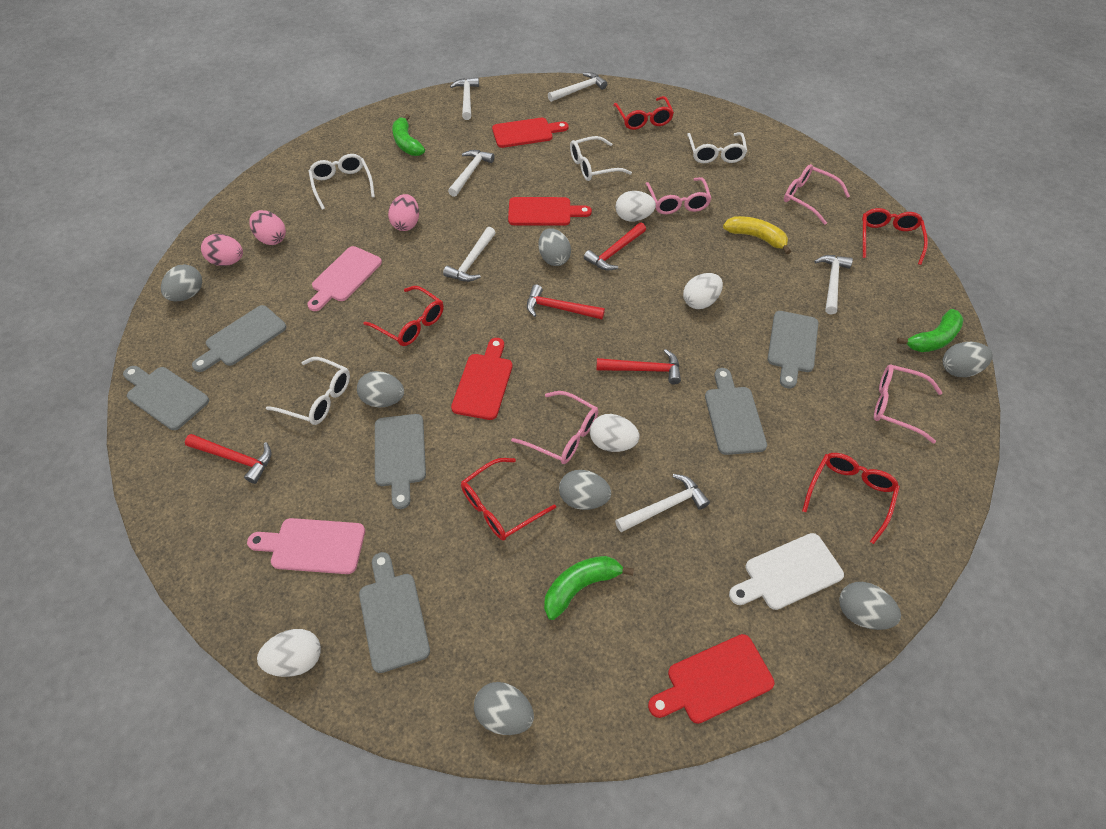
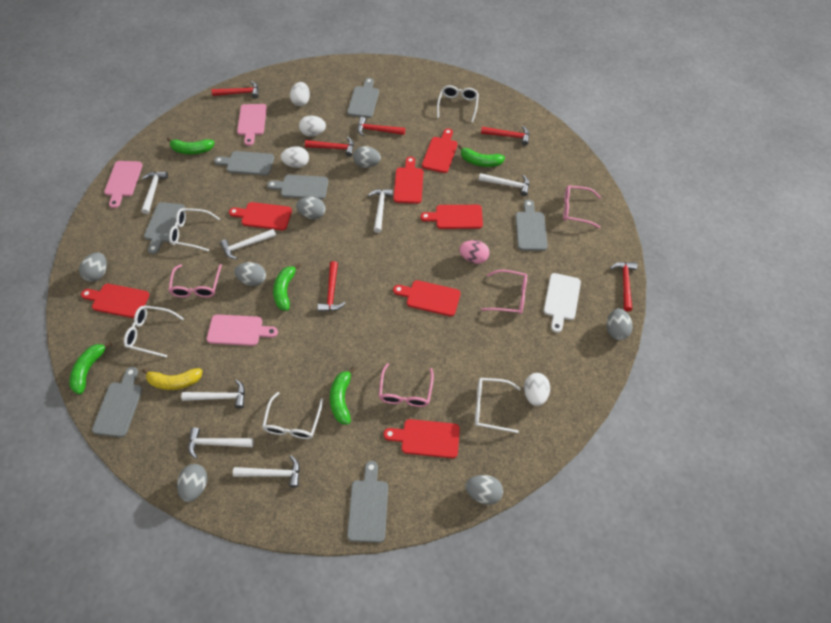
green banana: 3 -> 5
grey cutting board: 6 -> 7
pink cutting board: 2 -> 3
pink egg: 3 -> 1
red cutting board: 4 -> 7
red glasses: 5 -> 0
red hammer: 4 -> 6
white glasses: 4 -> 5
white hammer: 6 -> 7

